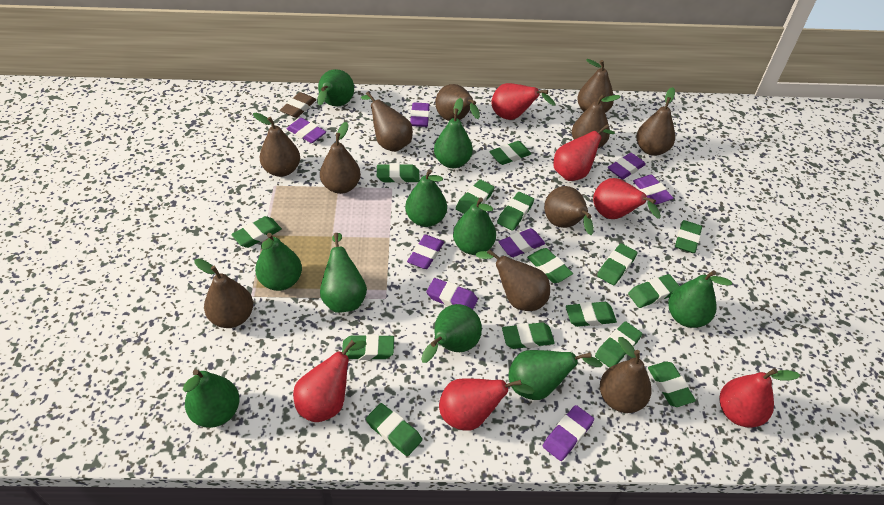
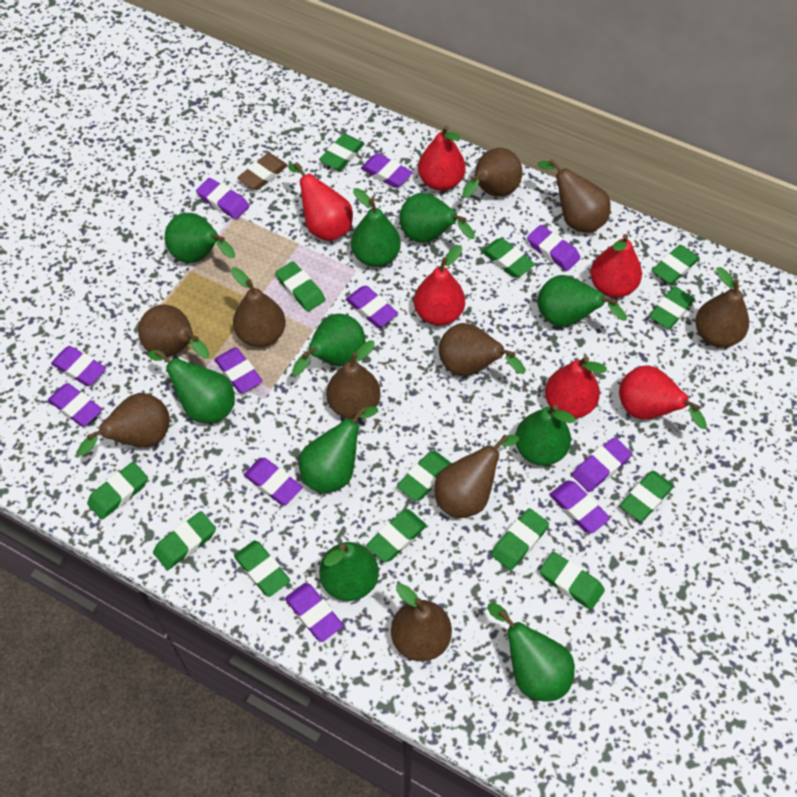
brown pear: 11 -> 10
green eraser: 15 -> 13
purple eraser: 8 -> 11

